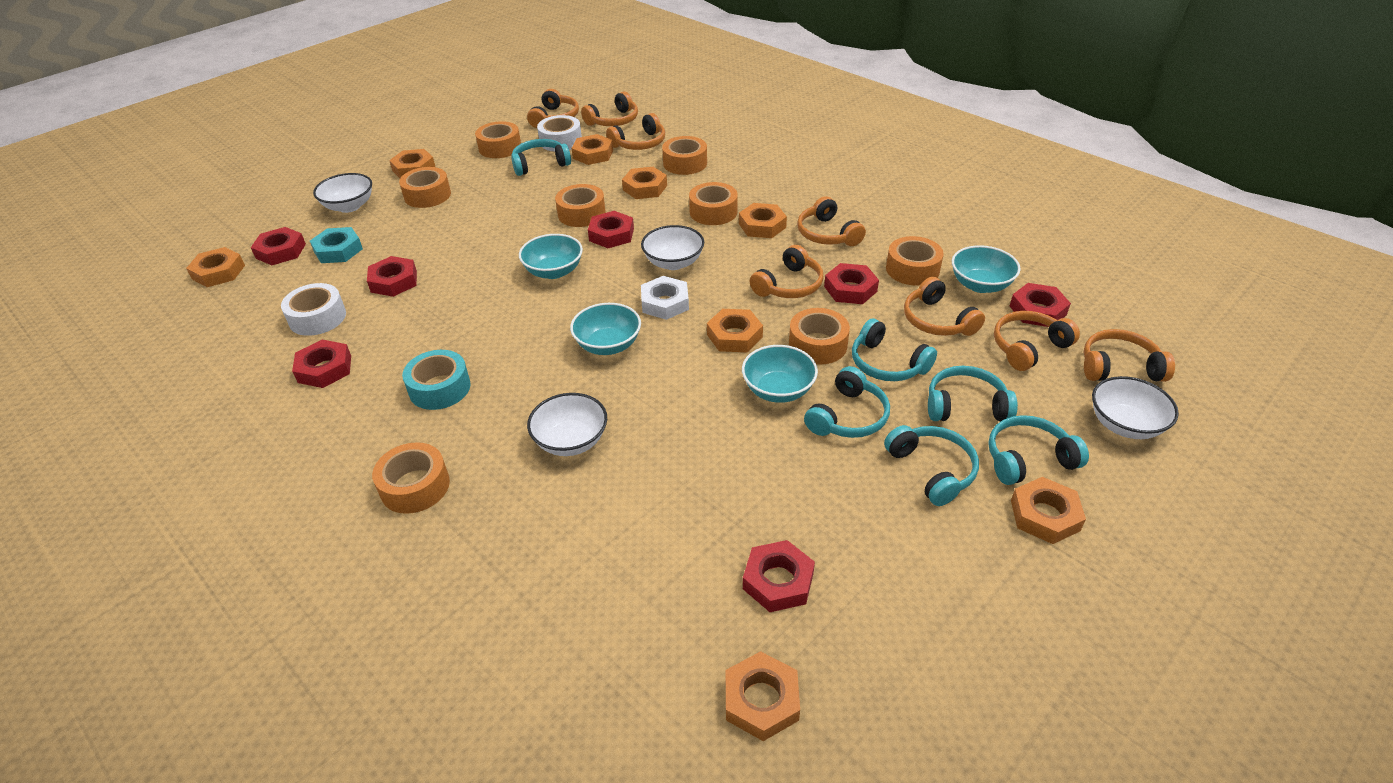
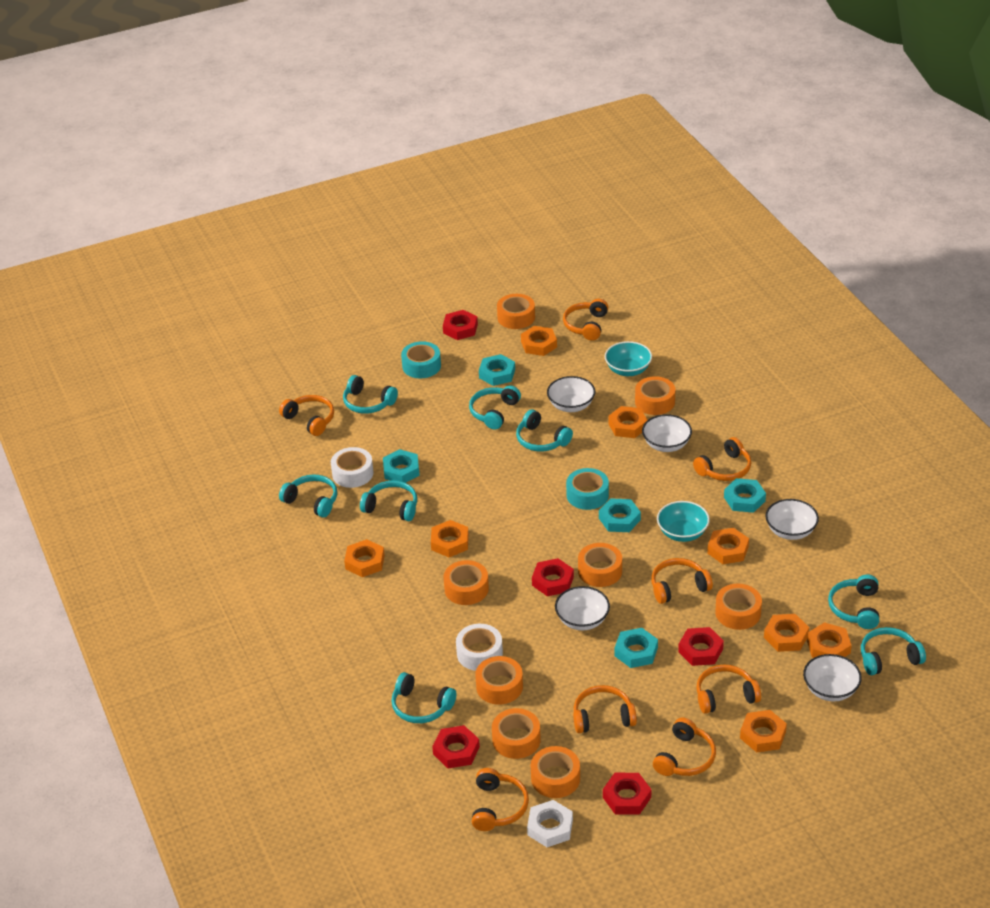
red nut: 7 -> 5
turquoise bowl: 4 -> 2
turquoise headphones: 6 -> 8
turquoise nut: 1 -> 5
turquoise tape: 1 -> 2
white bowl: 4 -> 5

